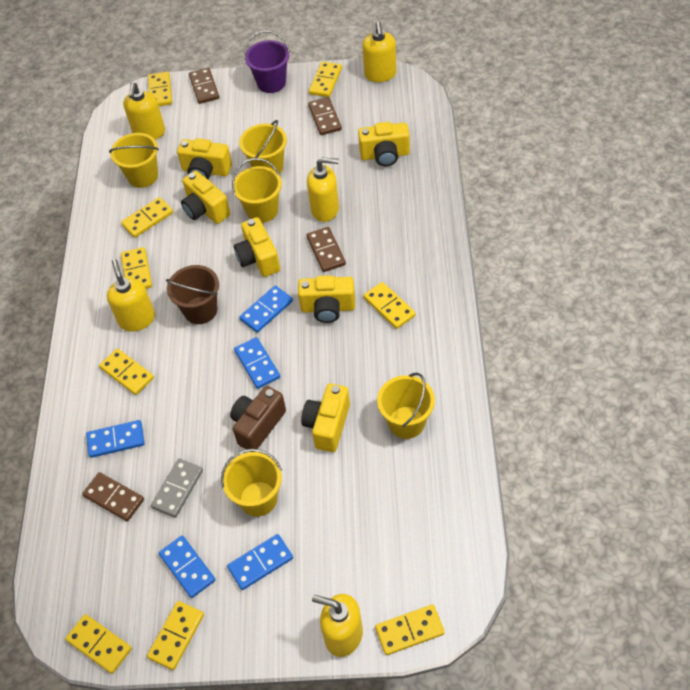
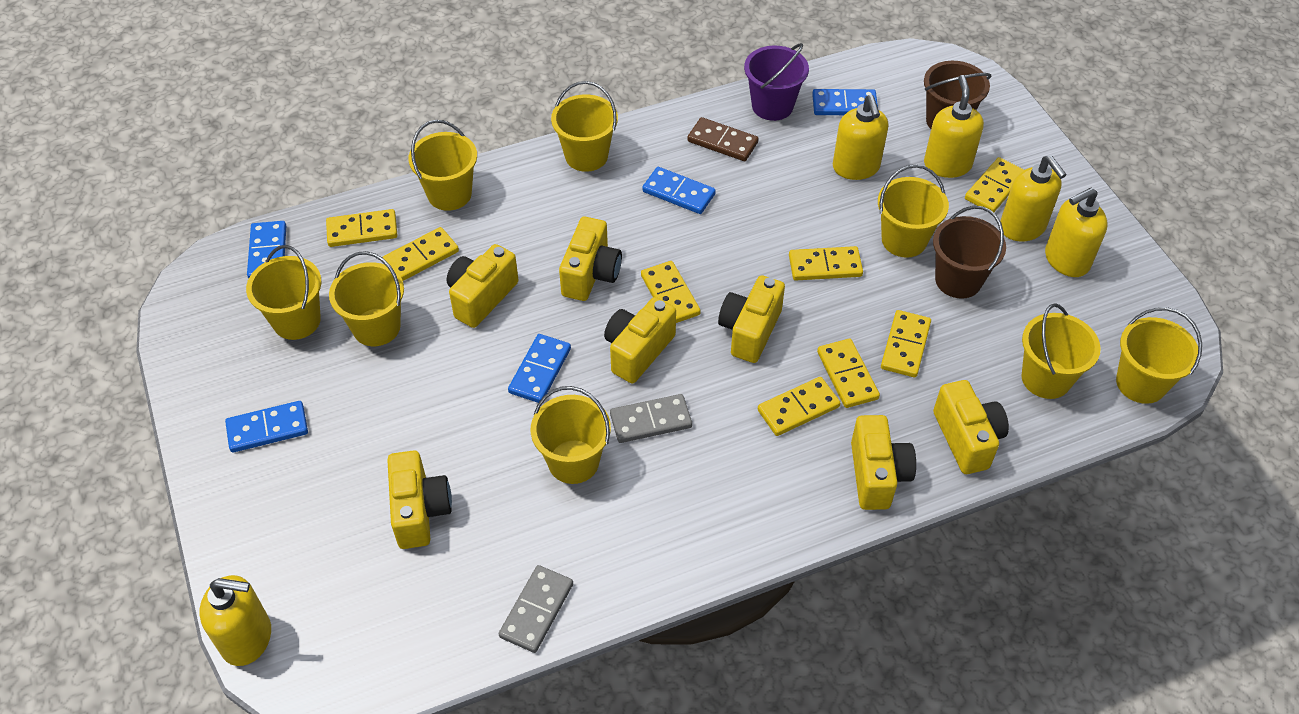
brown bucket: 1 -> 2
brown camera: 1 -> 0
brown domino: 4 -> 1
grey domino: 1 -> 2
yellow bucket: 5 -> 8
yellow camera: 6 -> 7
yellow domino: 9 -> 8

